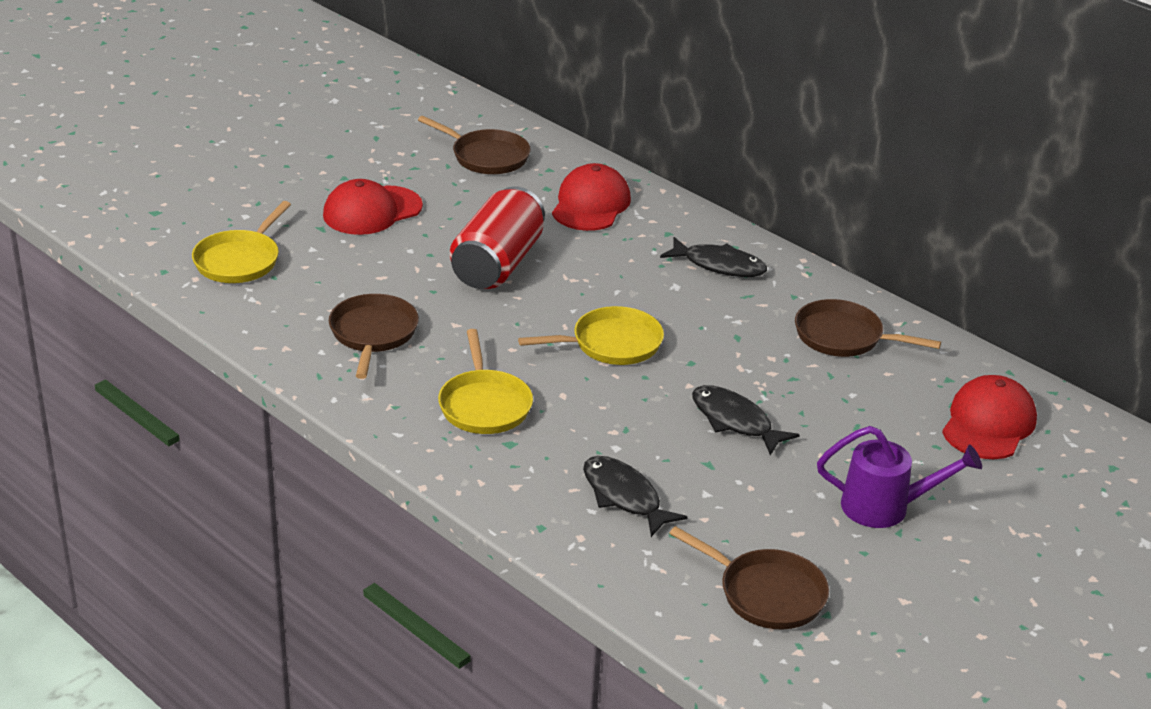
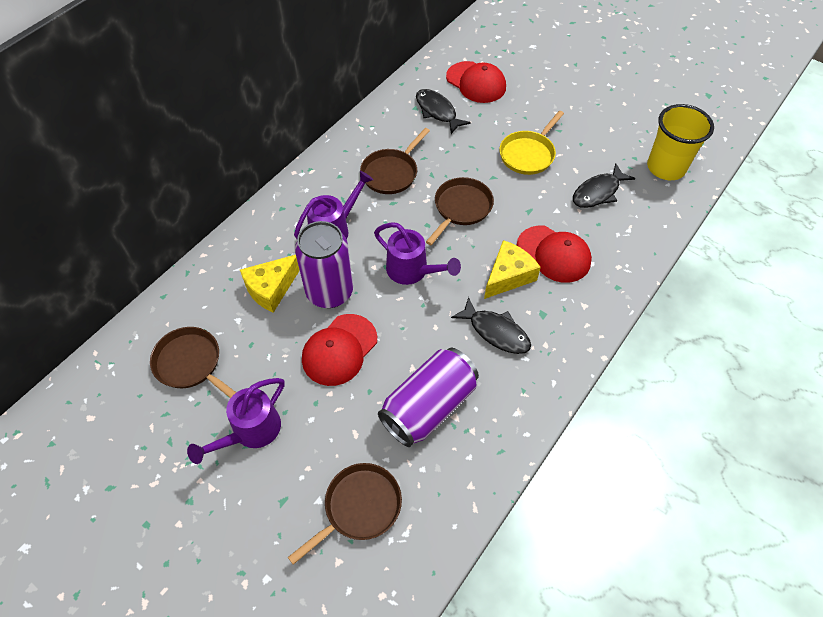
purple can: 0 -> 2
purple watering can: 1 -> 3
red can: 1 -> 0
yellow cheese: 0 -> 2
yellow cup: 0 -> 1
yellow pan: 3 -> 1

